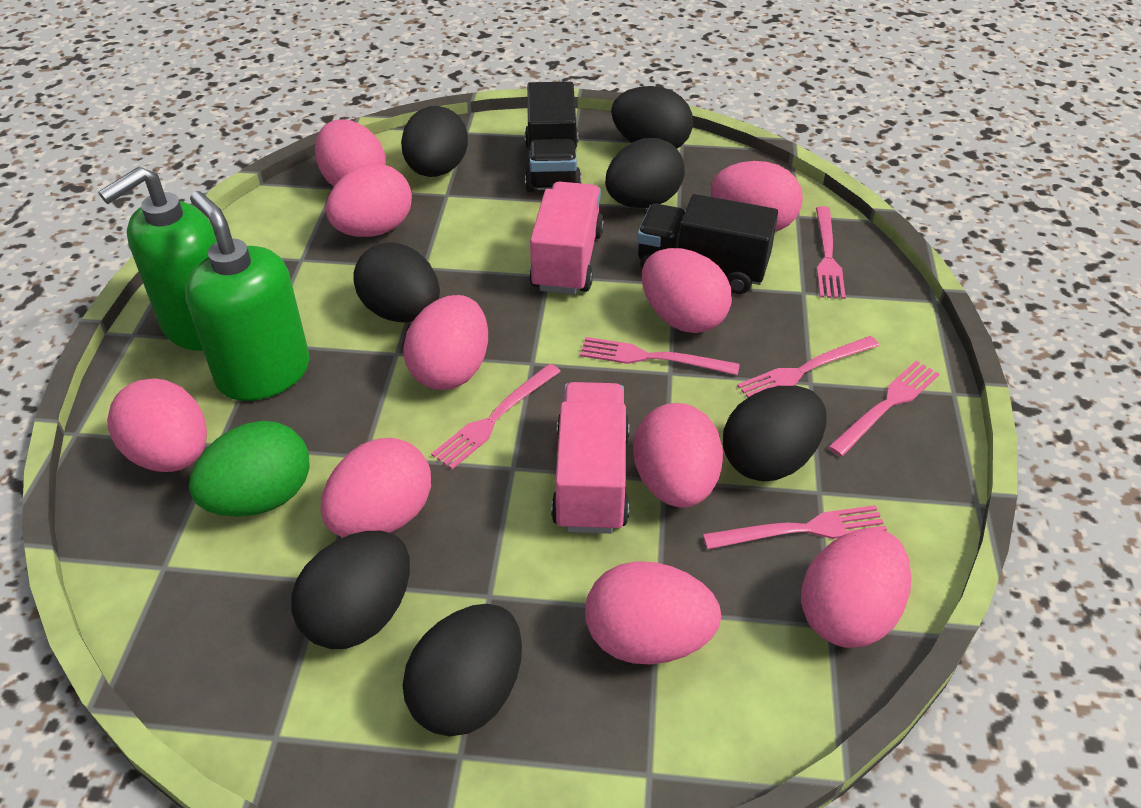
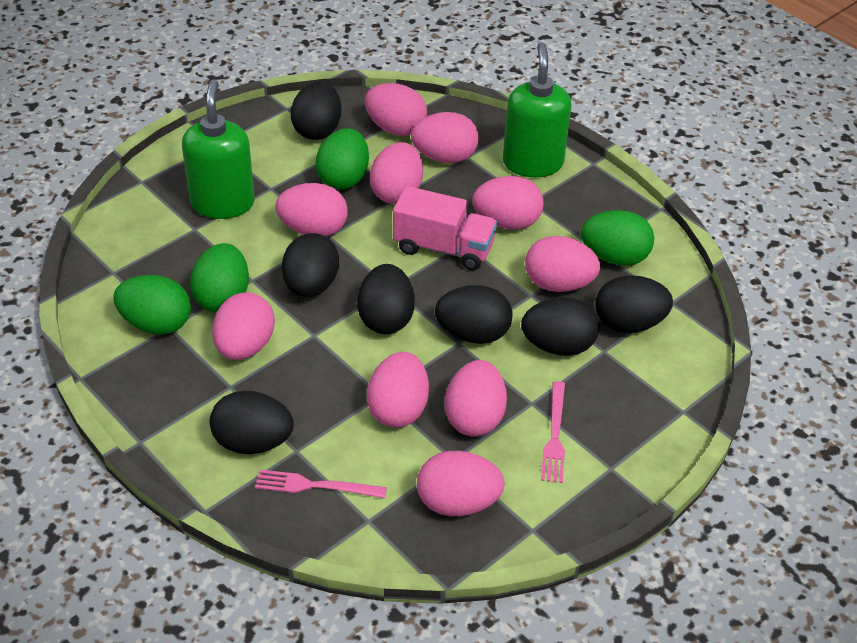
black truck: 2 -> 0
green egg: 1 -> 4
pink fork: 6 -> 2
pink truck: 2 -> 1

